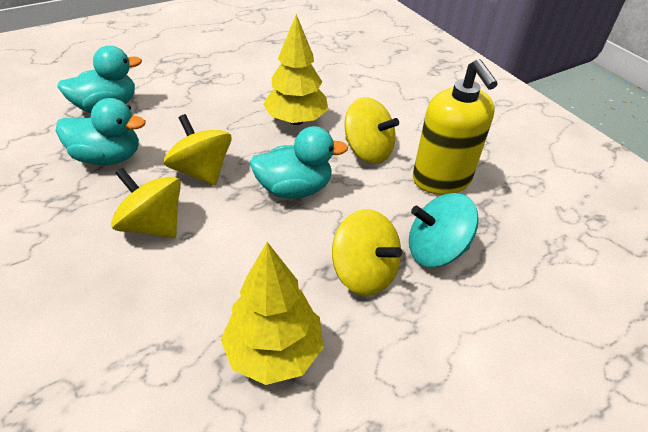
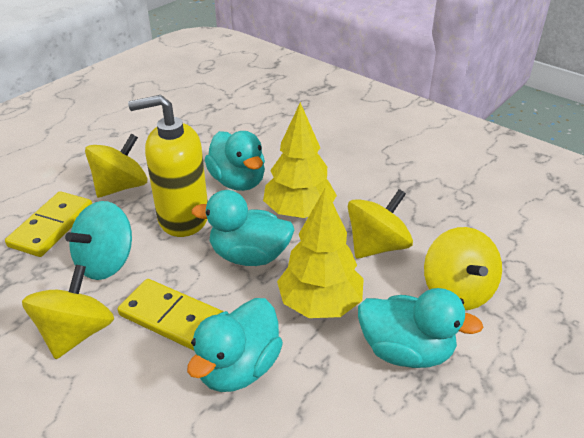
turquoise duck: 3 -> 4
yellow domino: 0 -> 2

